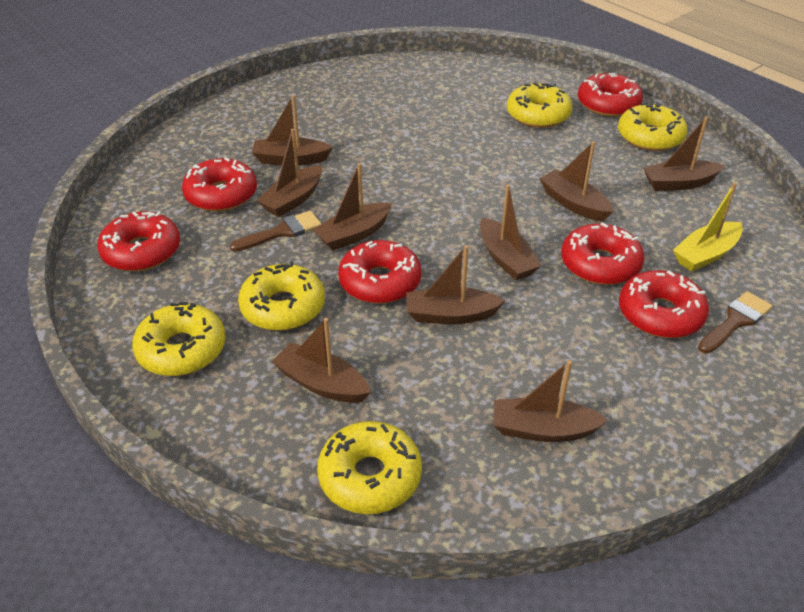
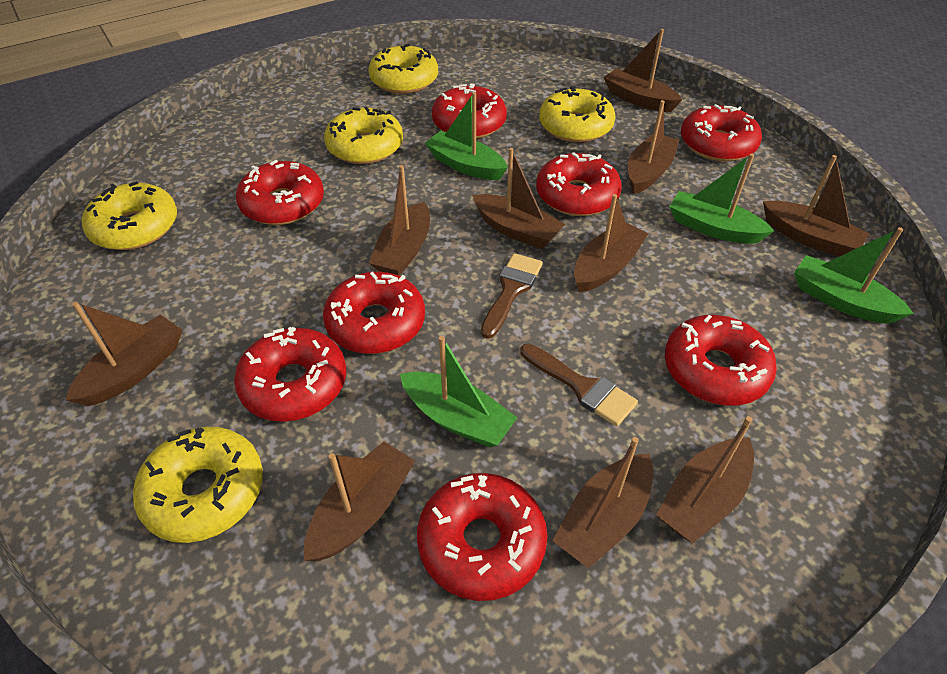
brown boat: 9 -> 10
green boat: 0 -> 4
red donut: 6 -> 8
yellow boat: 1 -> 0

